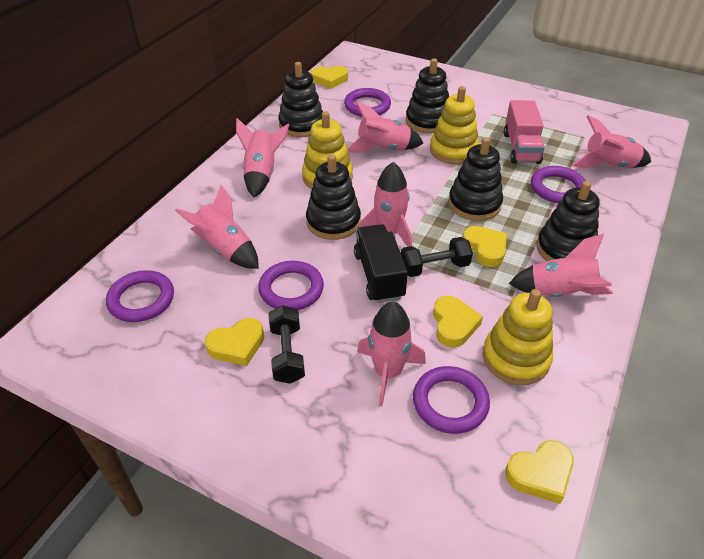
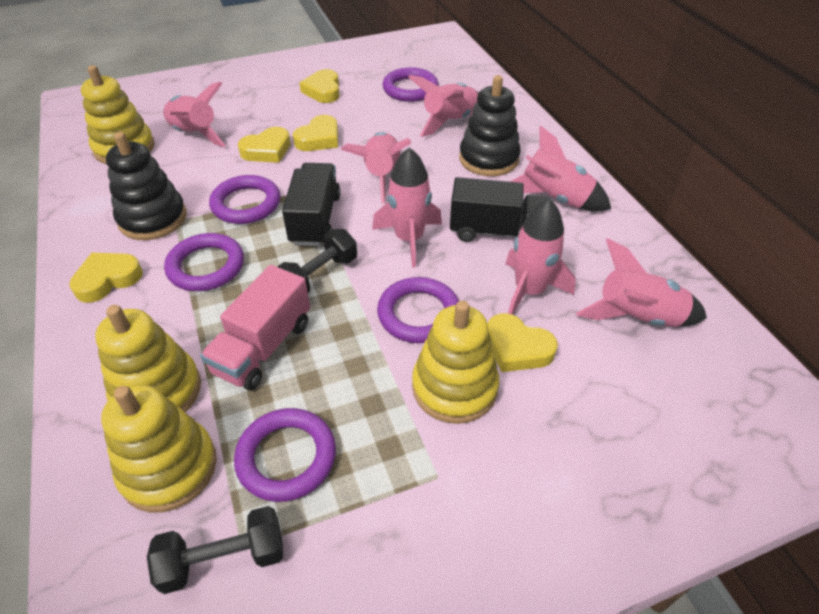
black stacking toy: 5 -> 2
black truck: 1 -> 2
yellow stacking toy: 3 -> 4

